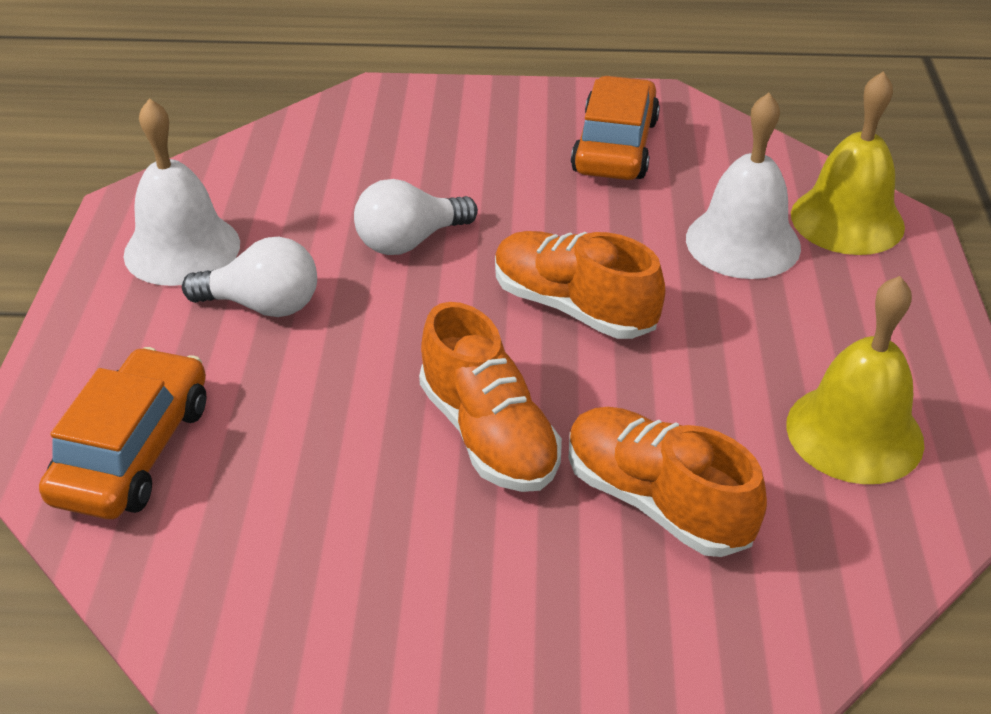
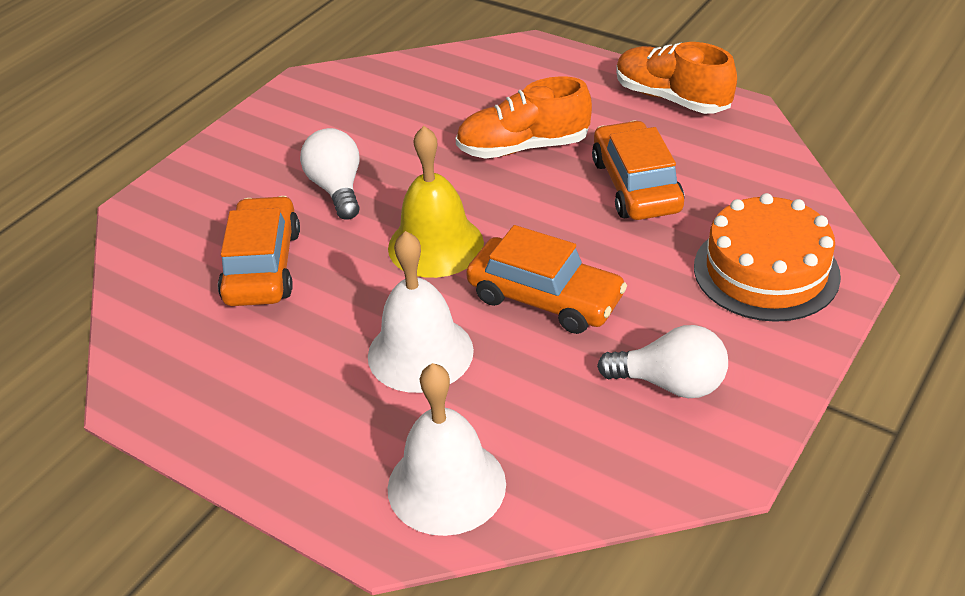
orange cake: 0 -> 1
orange car: 2 -> 3
orange shoe: 3 -> 2
yellow bell: 2 -> 1

